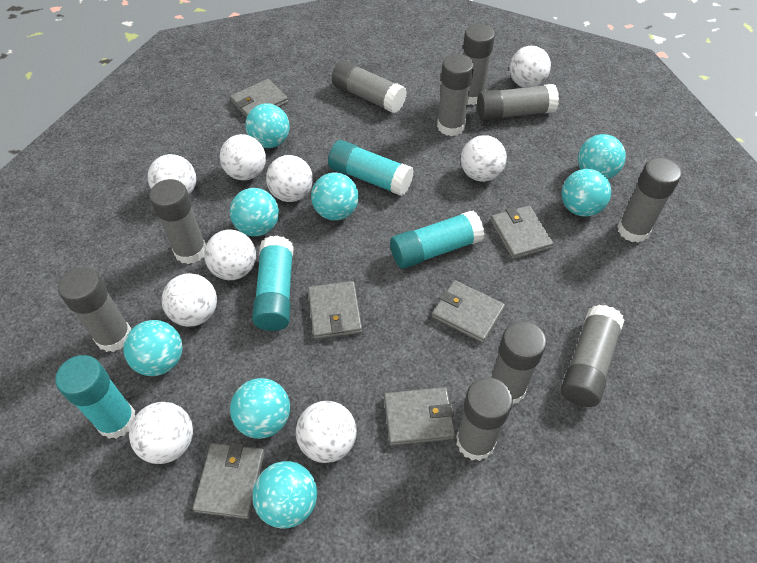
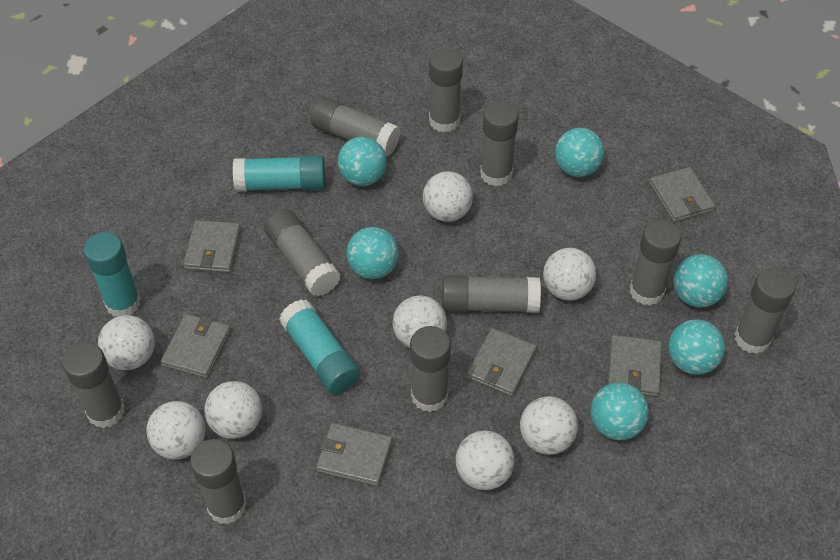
turquoise ball: 8 -> 6
turquoise glue stick: 4 -> 3
white ball: 9 -> 8

